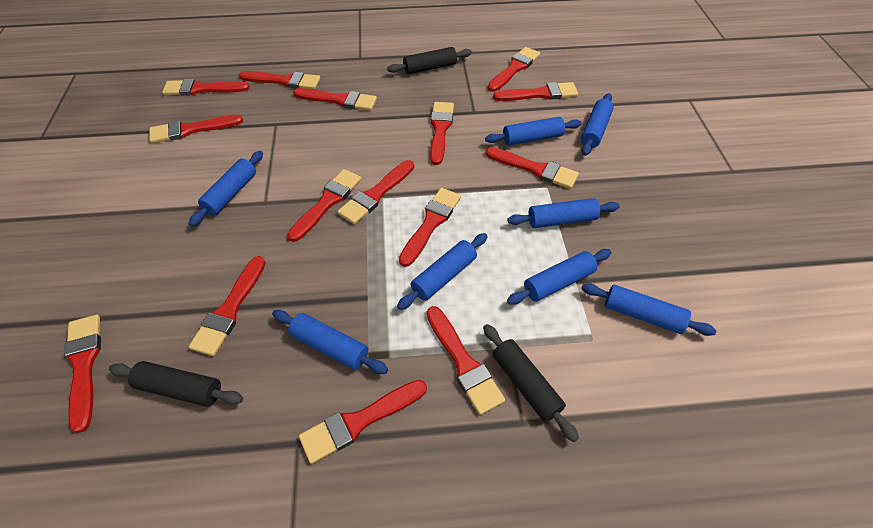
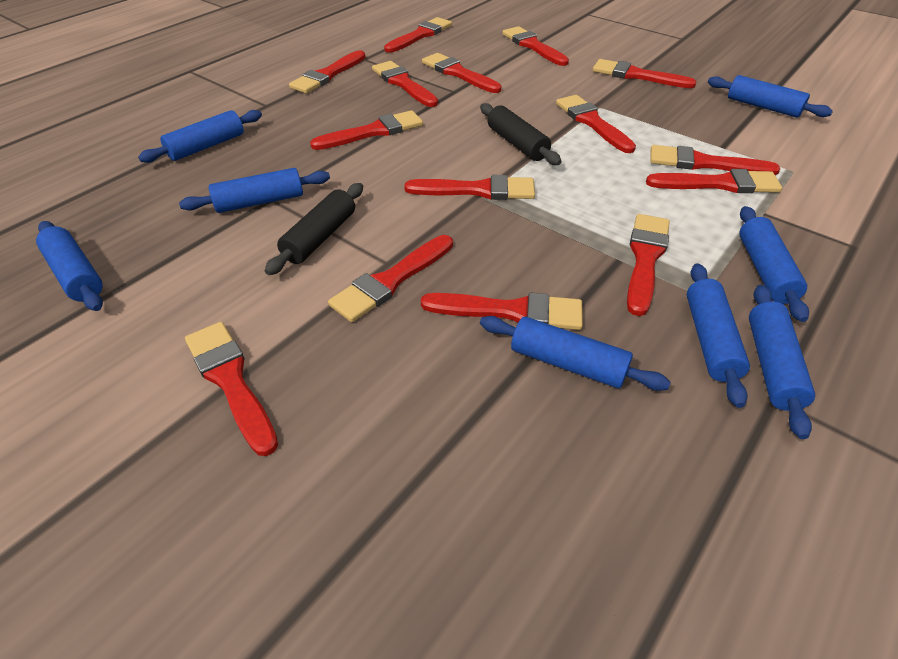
black rolling pin: 3 -> 2

